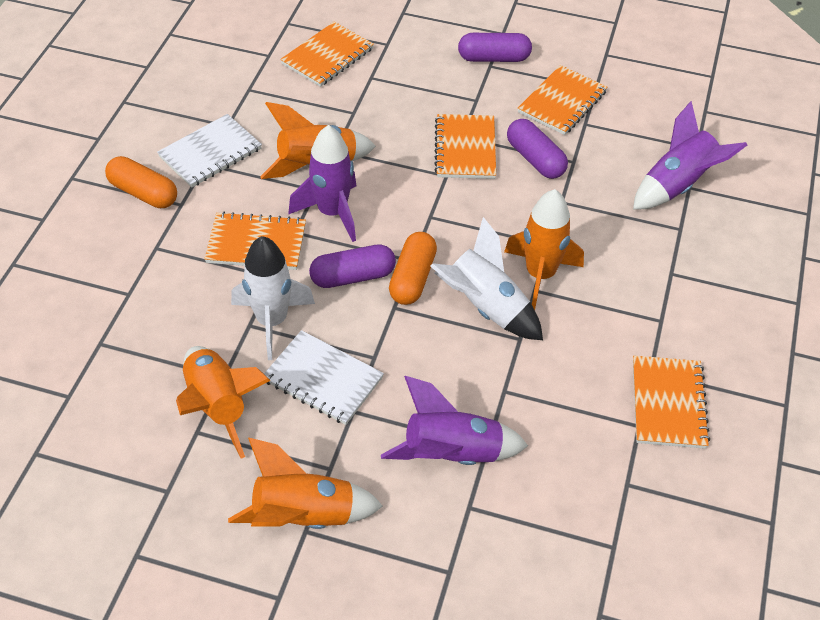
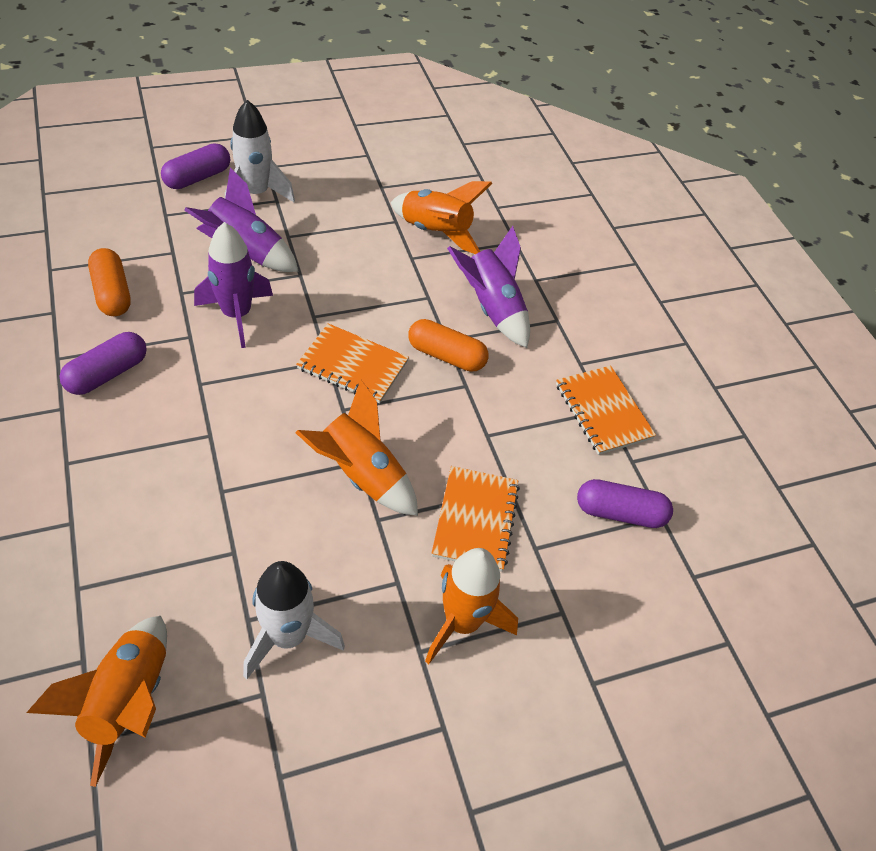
orange notebook: 5 -> 3
white notebook: 2 -> 0

